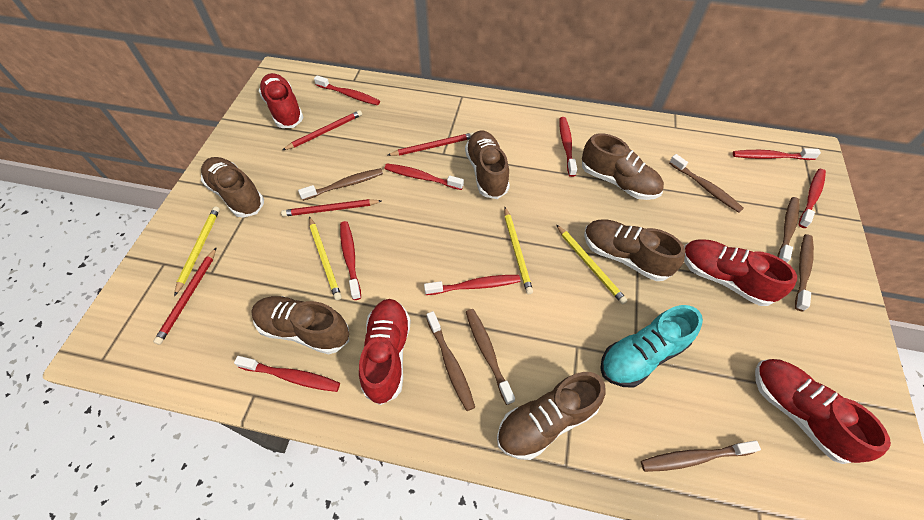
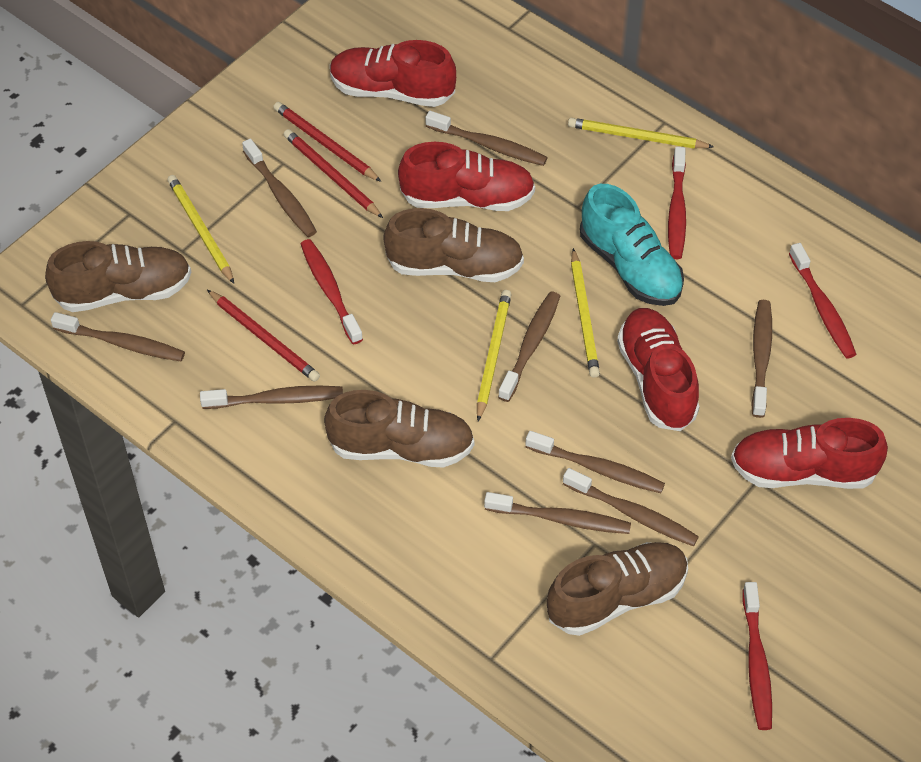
brown shoe: 6 -> 4
brown toothbrush: 7 -> 9
red pencil: 4 -> 3
red toothbrush: 8 -> 4

